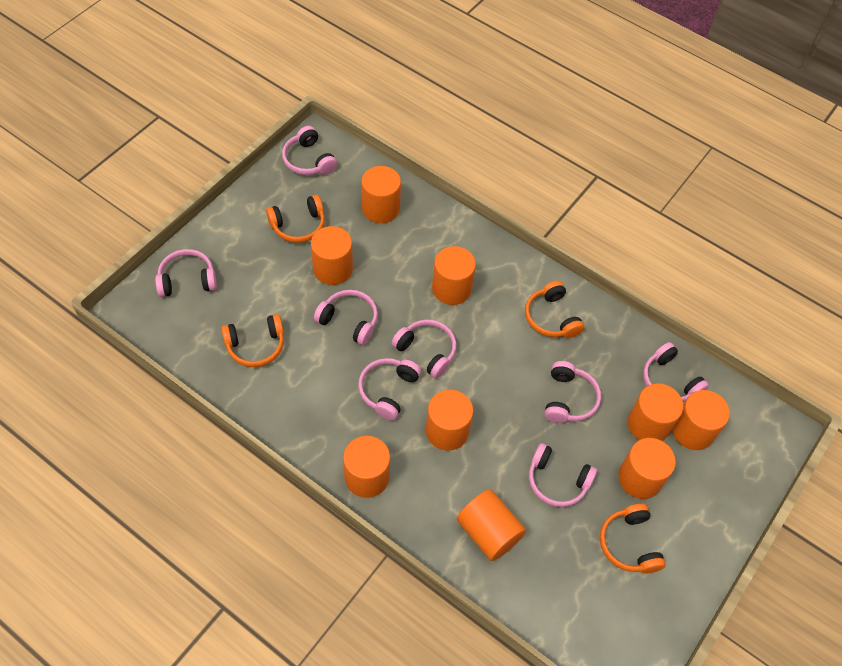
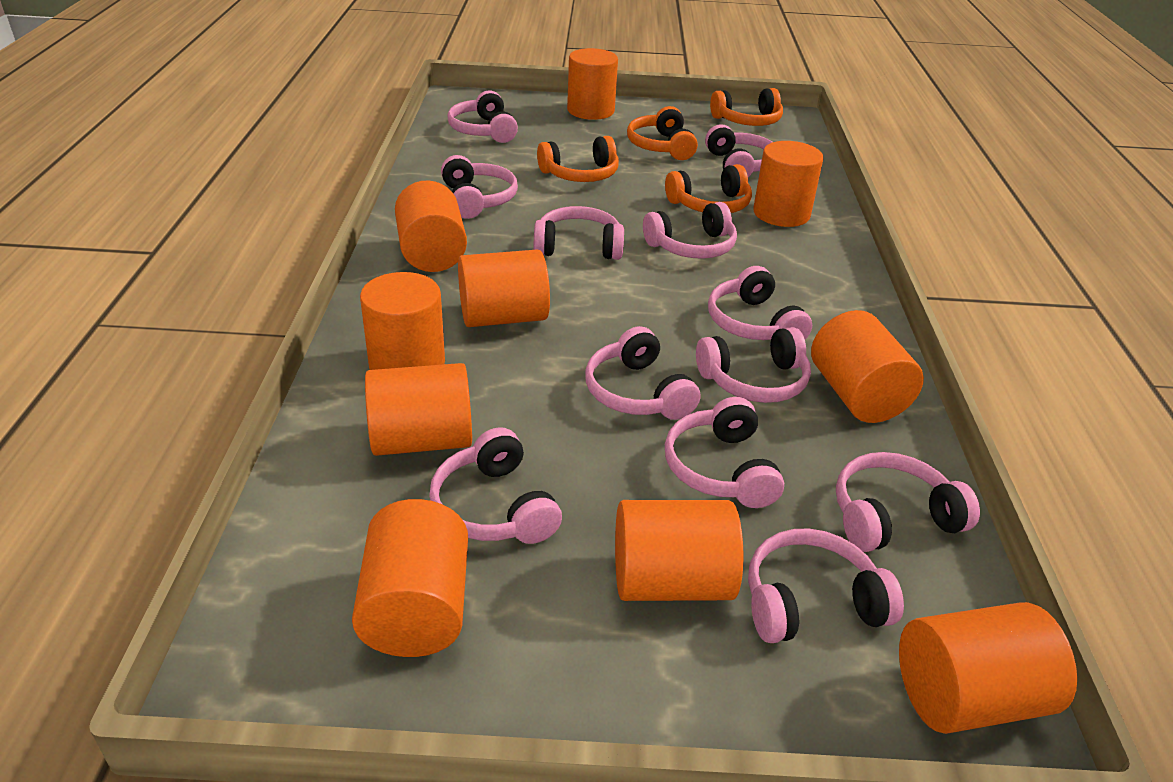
orange cylinder: 9 -> 10
pink headphones: 8 -> 12

